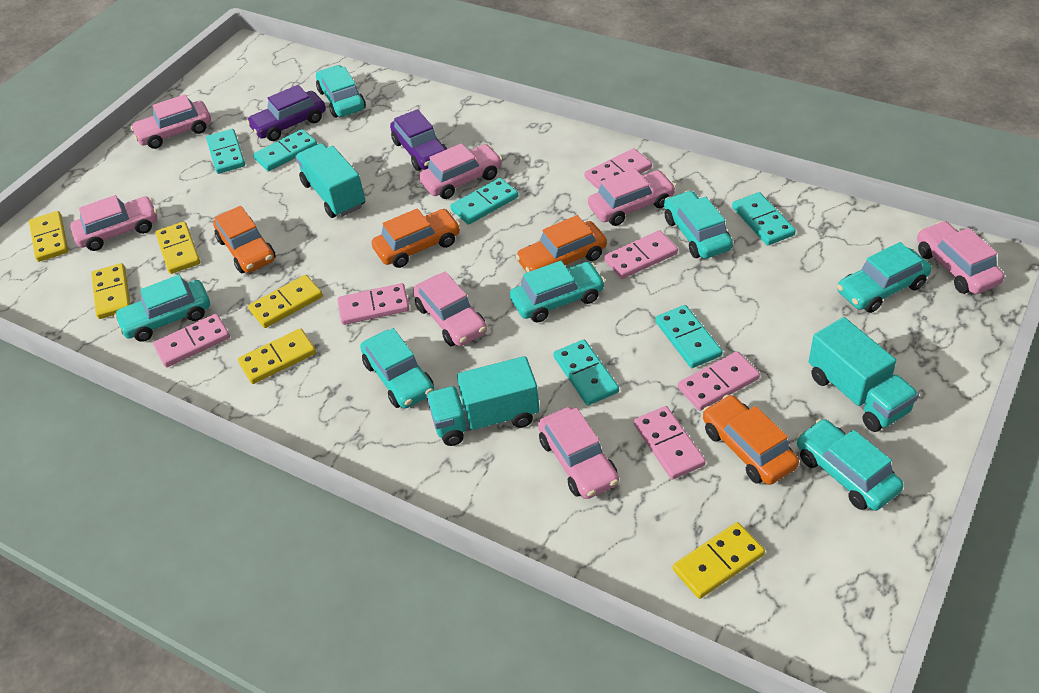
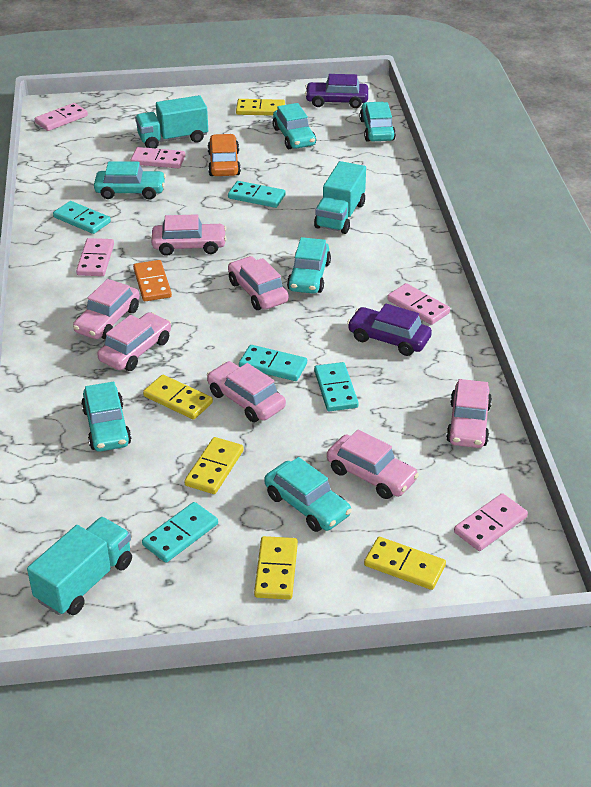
orange car: 4 -> 1
orange domino: 0 -> 1
pink domino: 6 -> 5
turquoise car: 7 -> 6
turquoise domino: 6 -> 5
yellow domino: 6 -> 5

